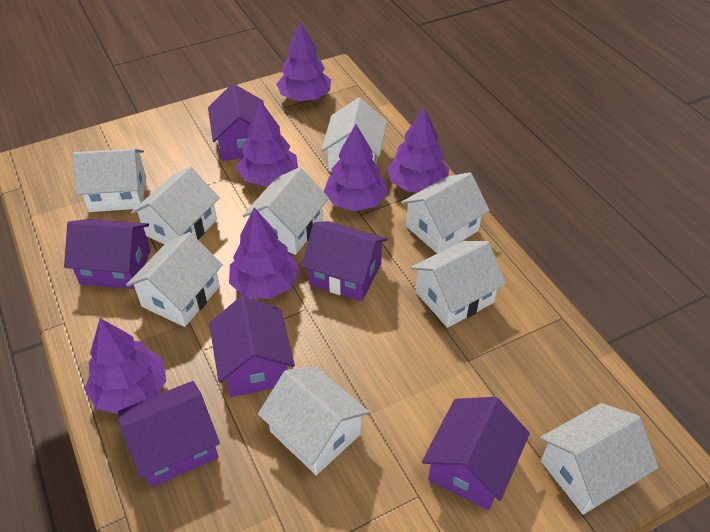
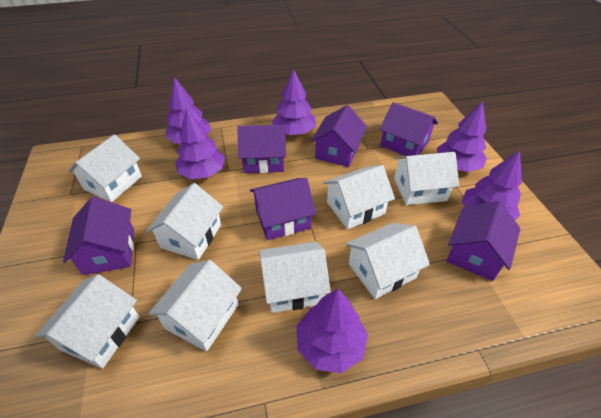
white house: 9 -> 8

